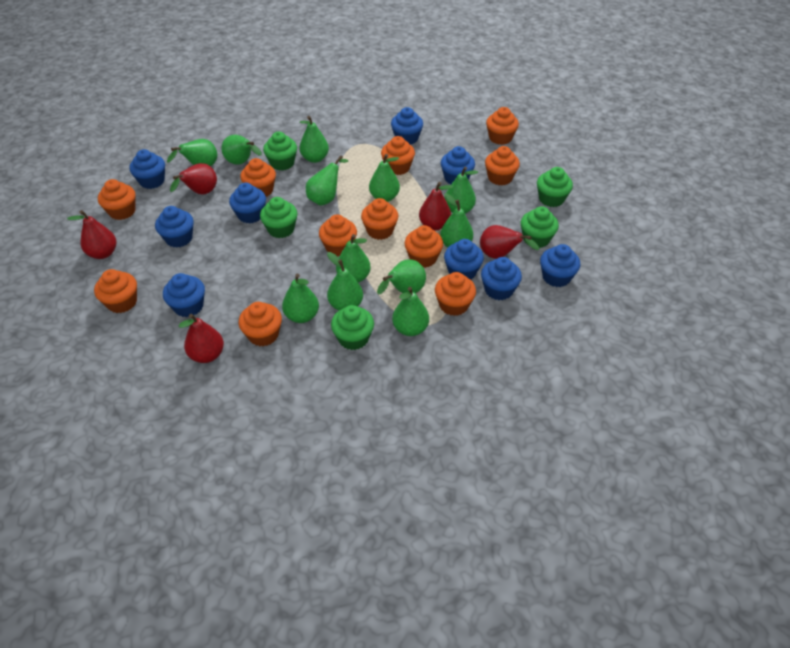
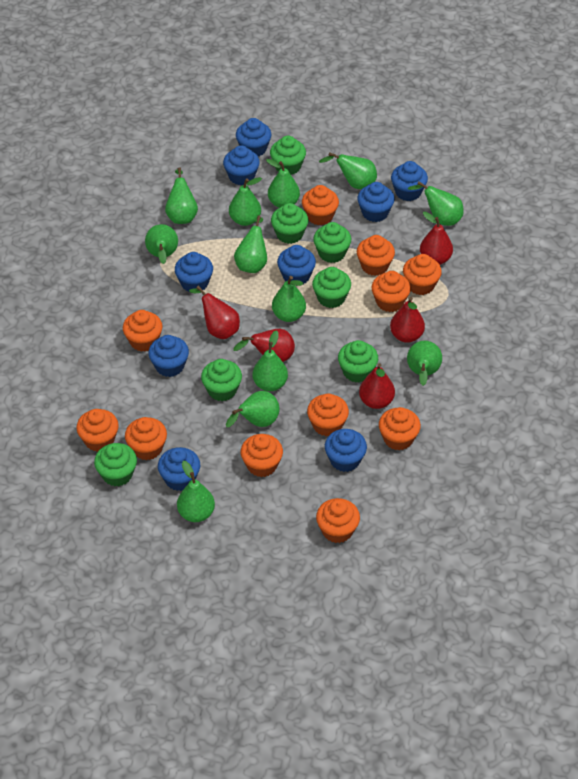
green cupcake: 5 -> 7

